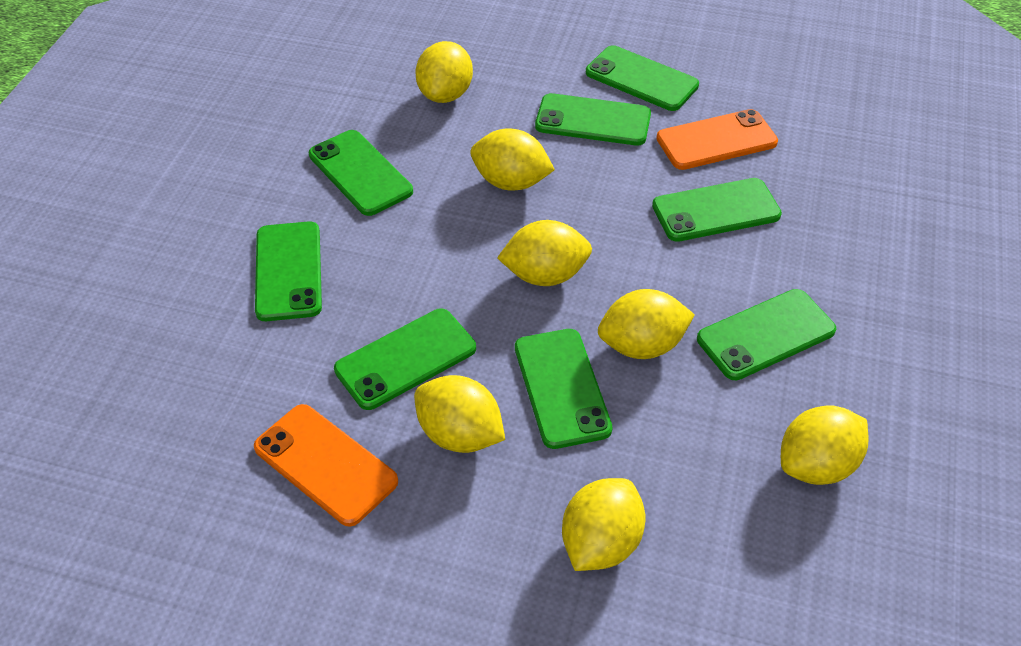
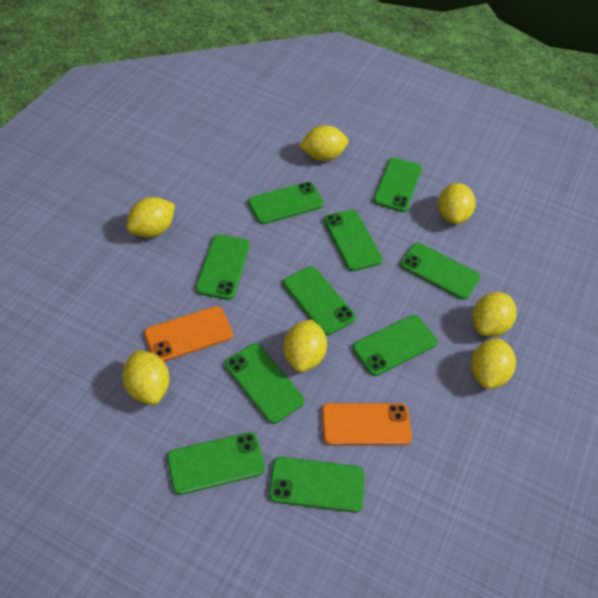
green phone: 8 -> 10

